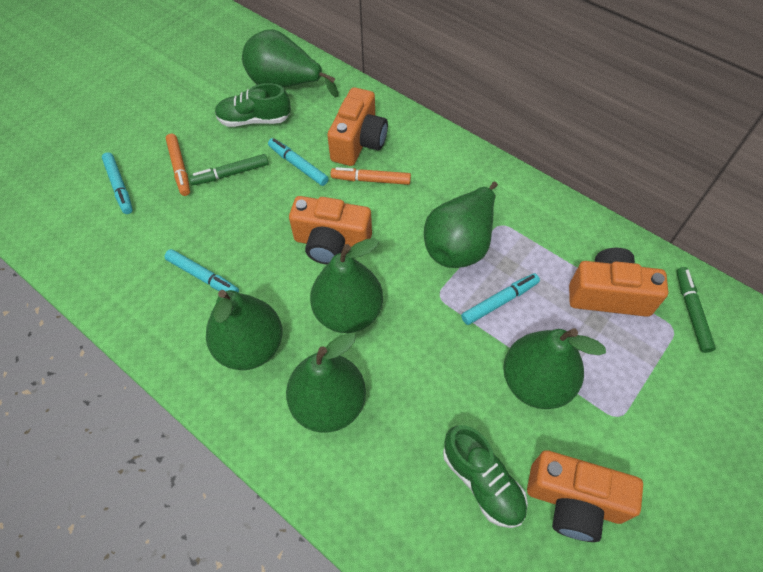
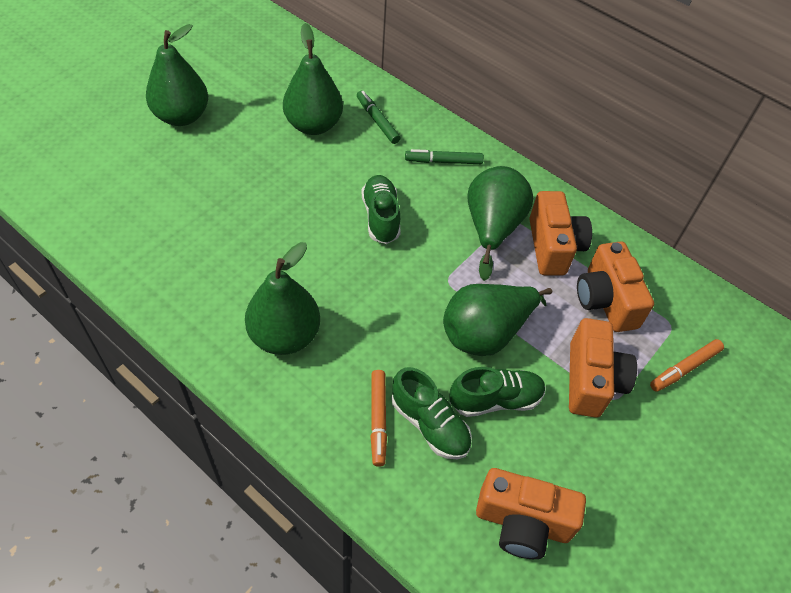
green pear: 6 -> 5
green shoe: 2 -> 3
turquoise marker: 4 -> 0

